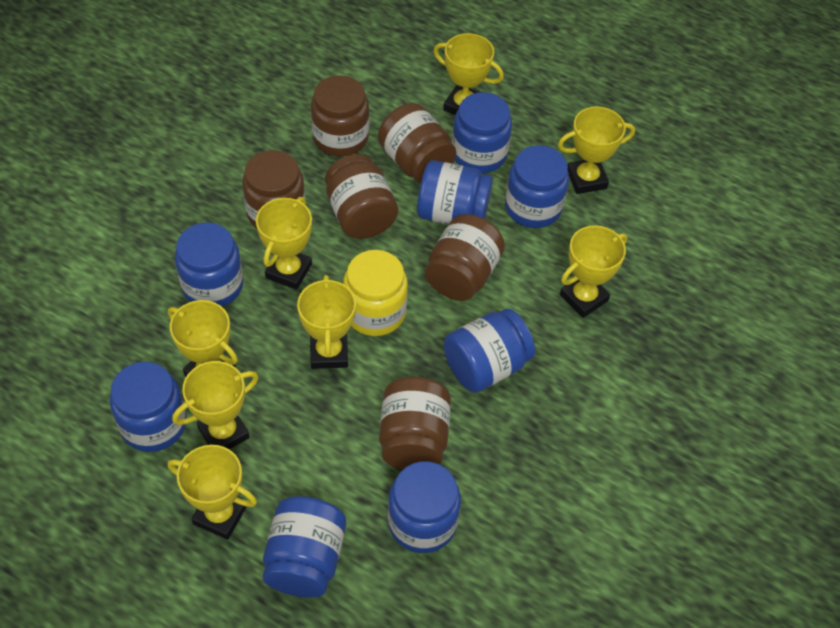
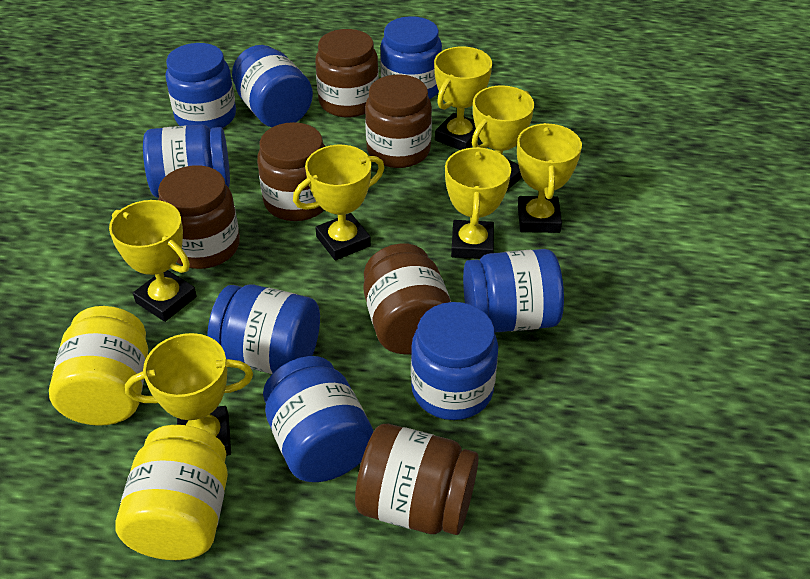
yellow jar: 1 -> 2
yellow trophy: 8 -> 7

